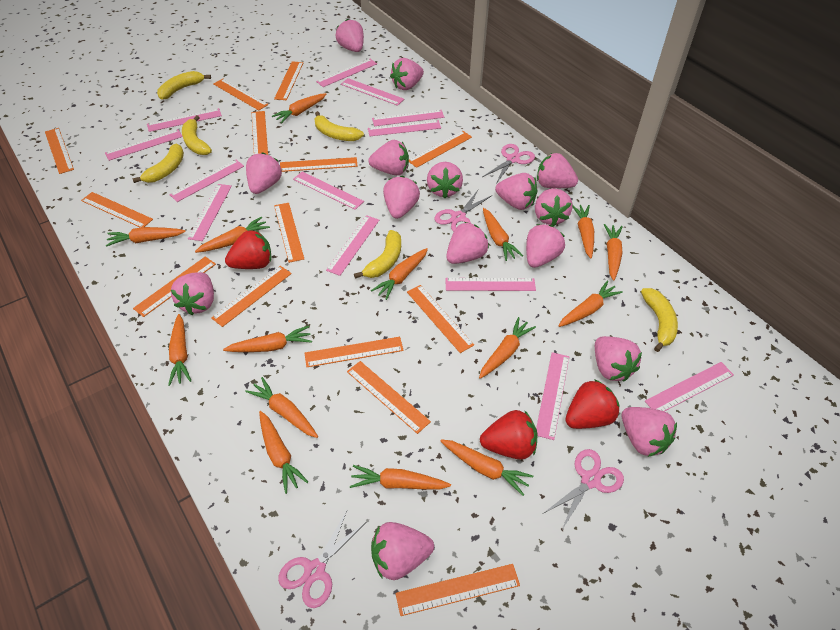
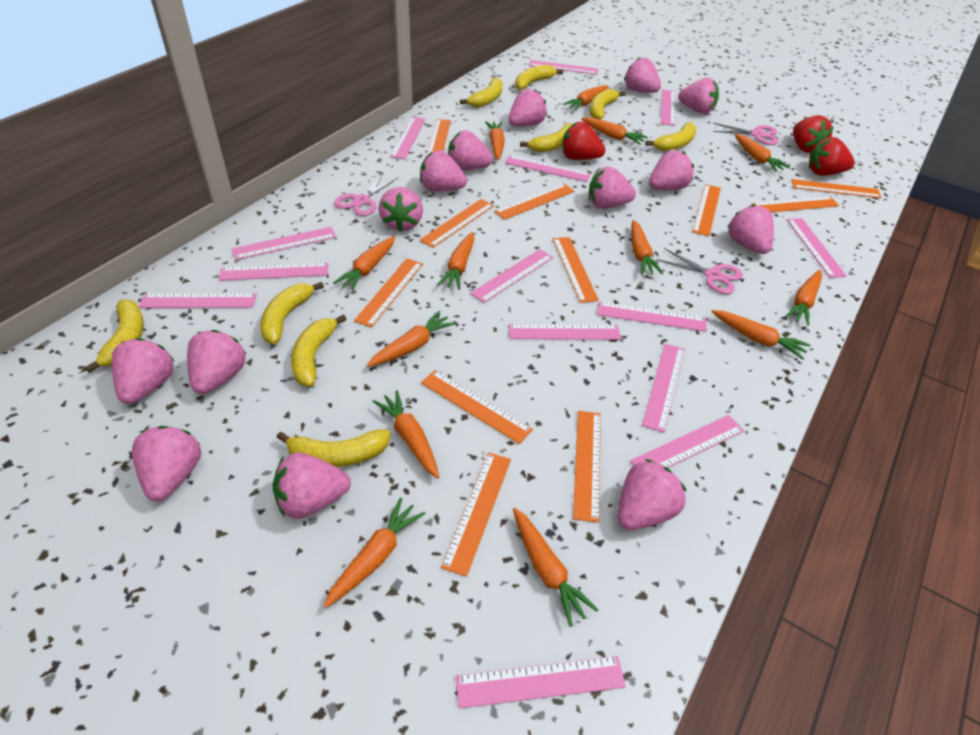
orange carrot: 15 -> 13
orange ruler: 14 -> 11
pink ruler: 13 -> 14
pink scissors: 4 -> 3
pink strawberry: 15 -> 14
yellow banana: 6 -> 9

